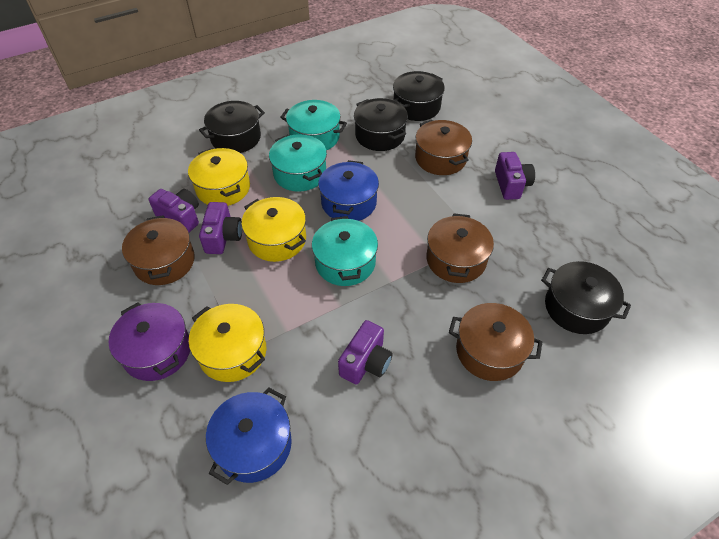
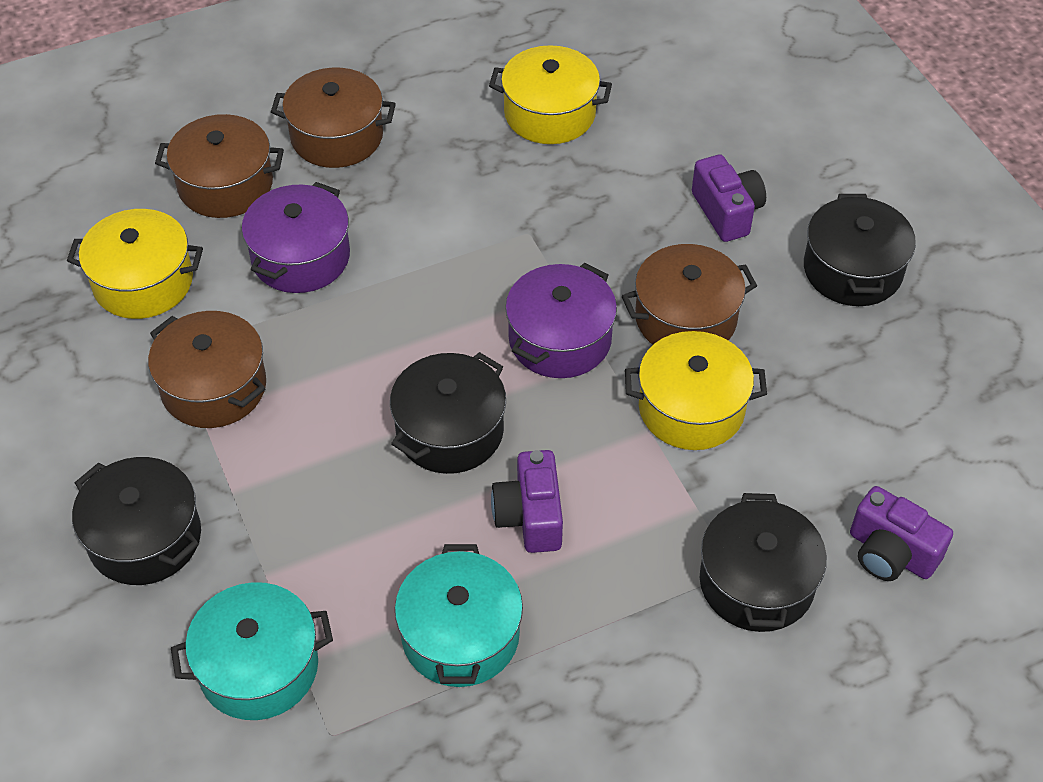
blue pot: 2 -> 0
purple camera: 4 -> 3
purple pot: 1 -> 2
turquoise pot: 3 -> 2

